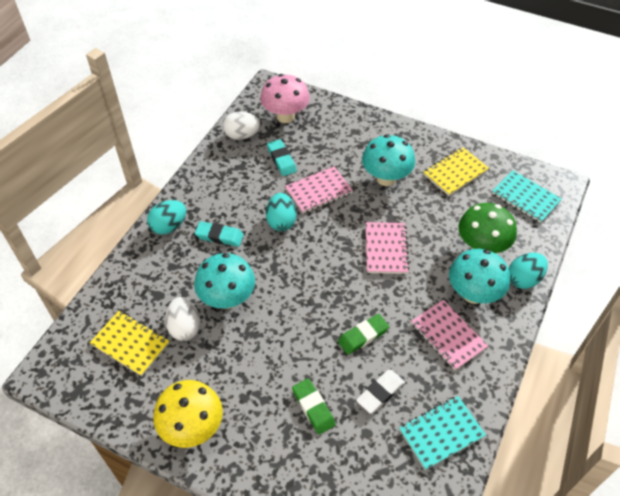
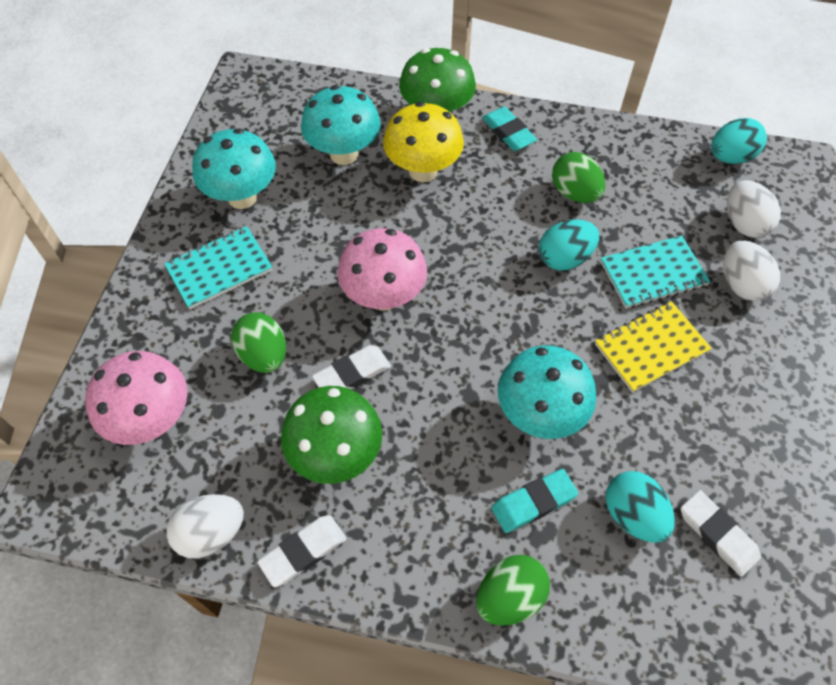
green egg: 0 -> 3
green eraser: 2 -> 0
green mushroom: 1 -> 2
pink mushroom: 1 -> 2
pink notebook: 3 -> 0
white egg: 2 -> 3
white eraser: 1 -> 3
yellow notebook: 2 -> 1

